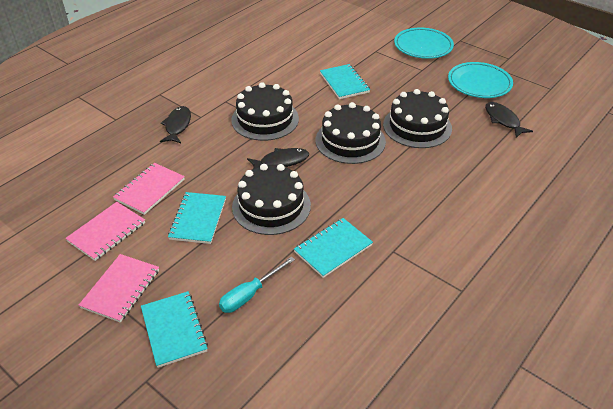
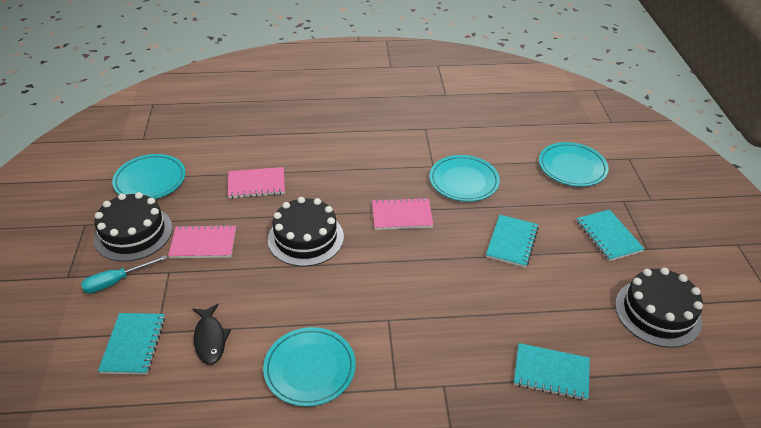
black cake: 4 -> 3
black fish: 3 -> 1
turquoise plate: 2 -> 4

